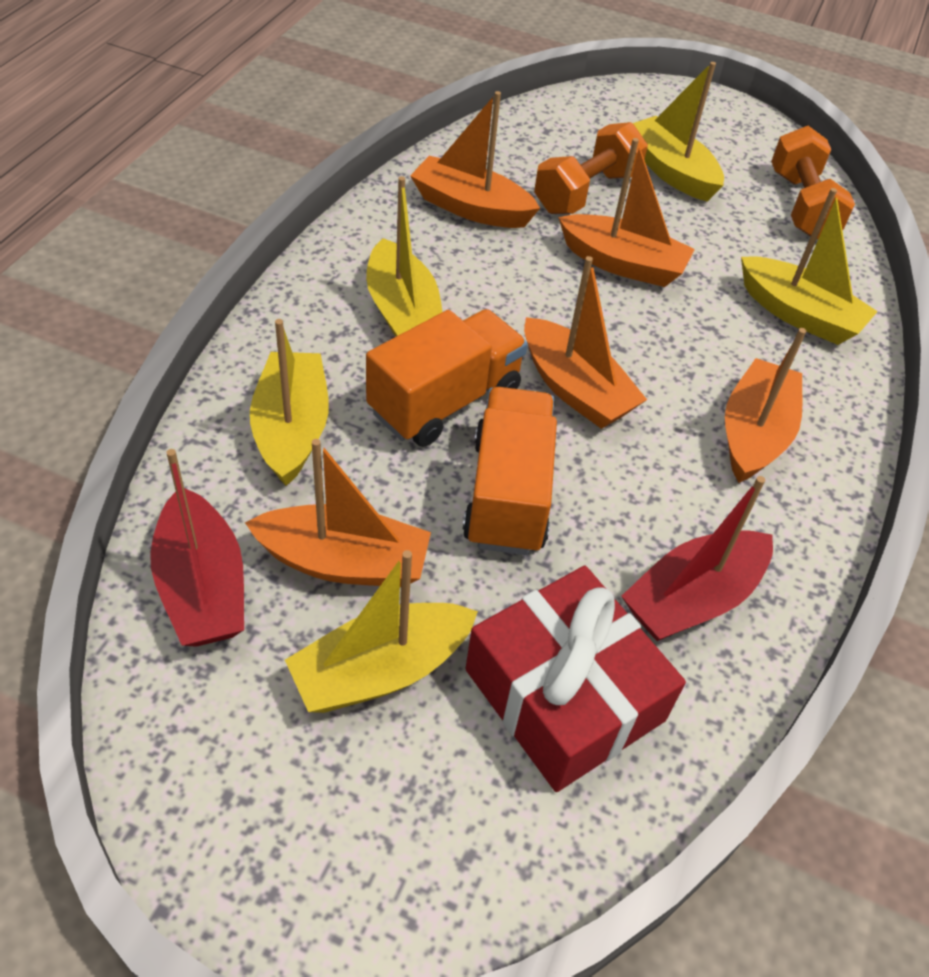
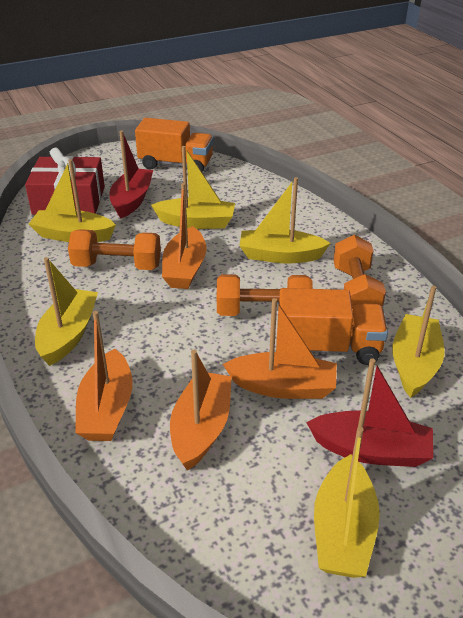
orange boat: 5 -> 4
orange dumbbell: 2 -> 3
yellow boat: 5 -> 6

